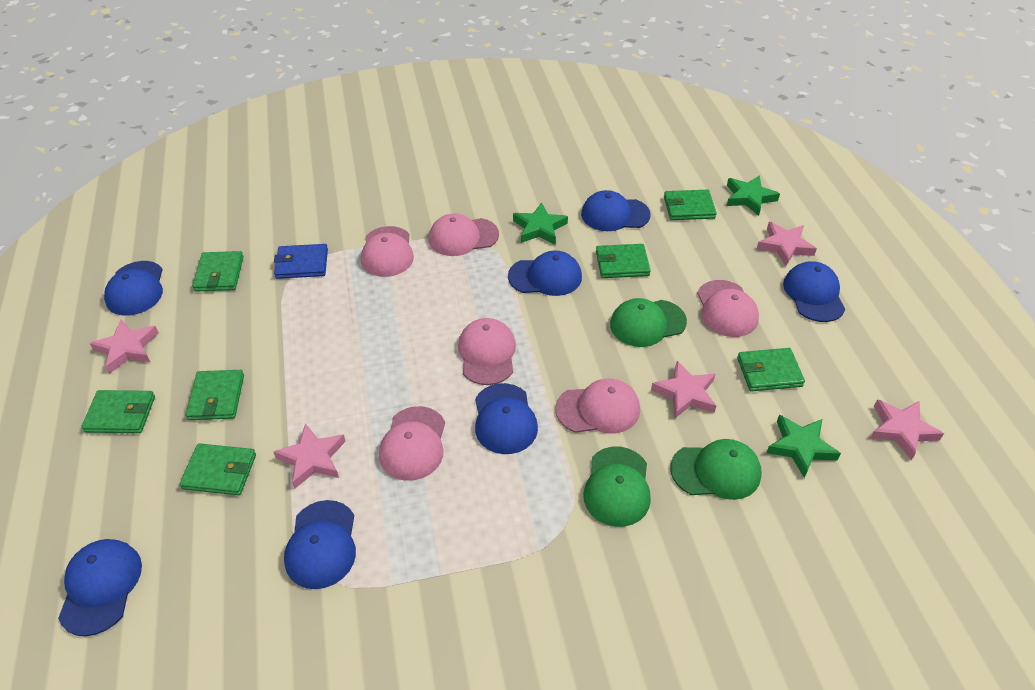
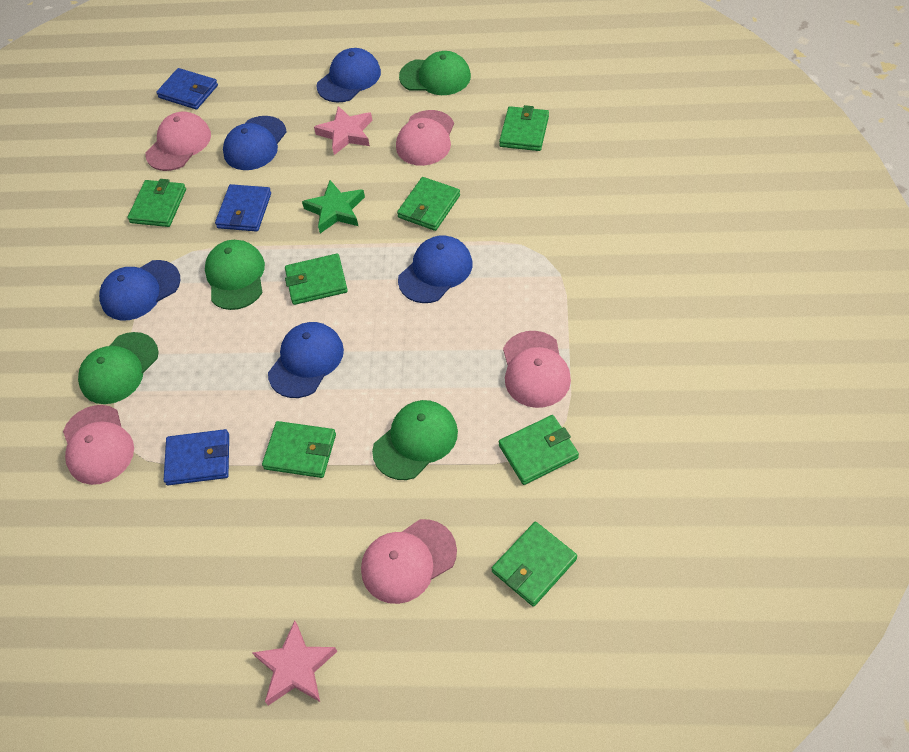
blue cap: 7 -> 5
blue wallet: 1 -> 3
green cap: 3 -> 4
green star: 3 -> 1
pink cap: 6 -> 5
pink star: 5 -> 2

